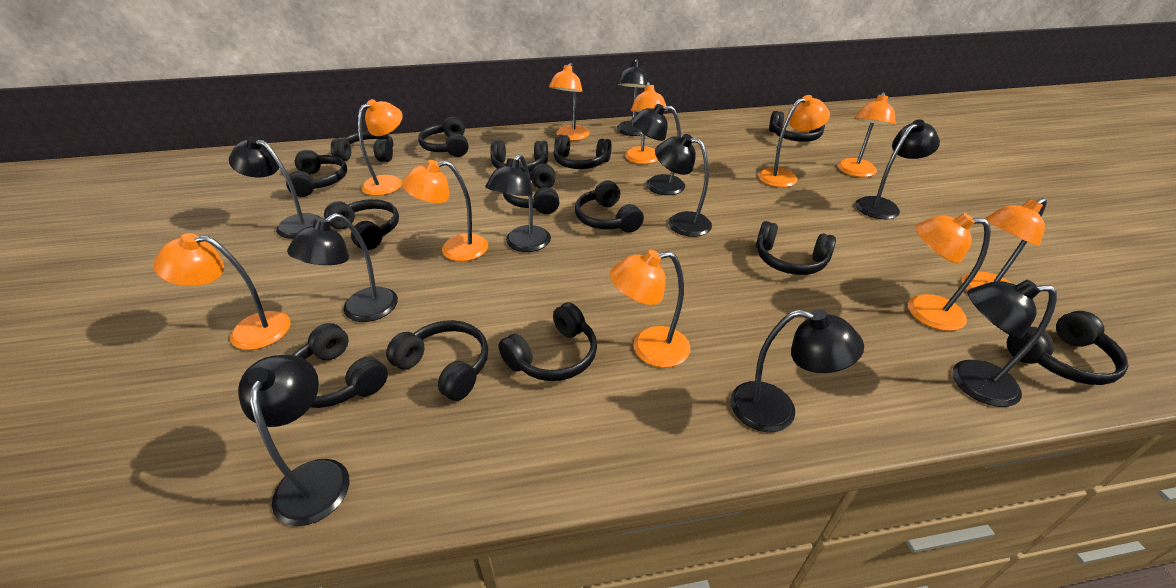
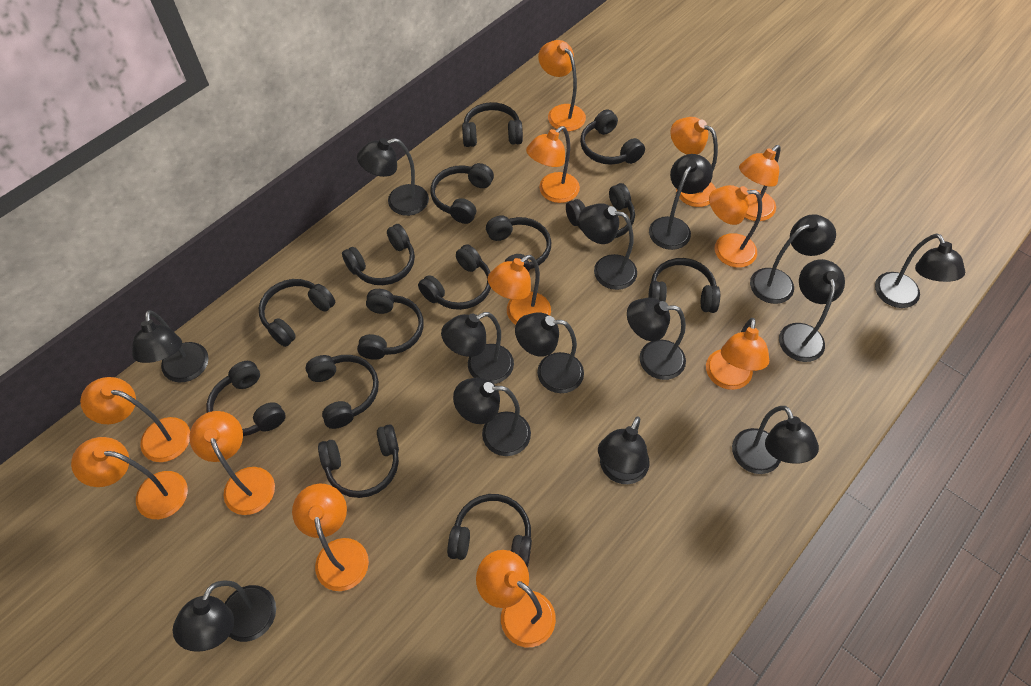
black lamp: 10 -> 14
orange lamp: 10 -> 12

